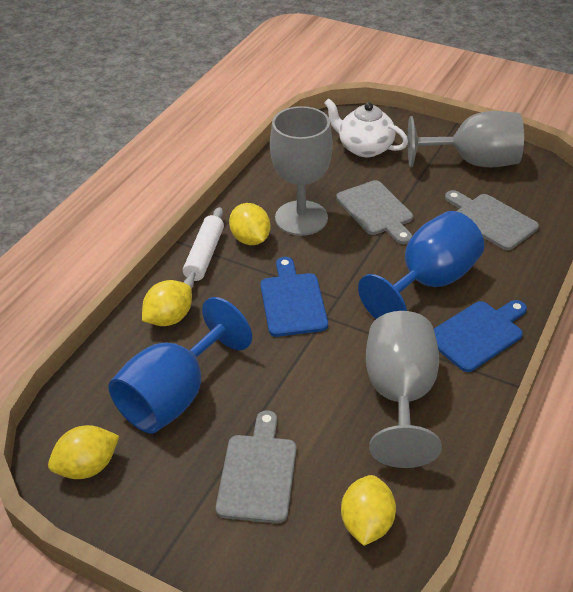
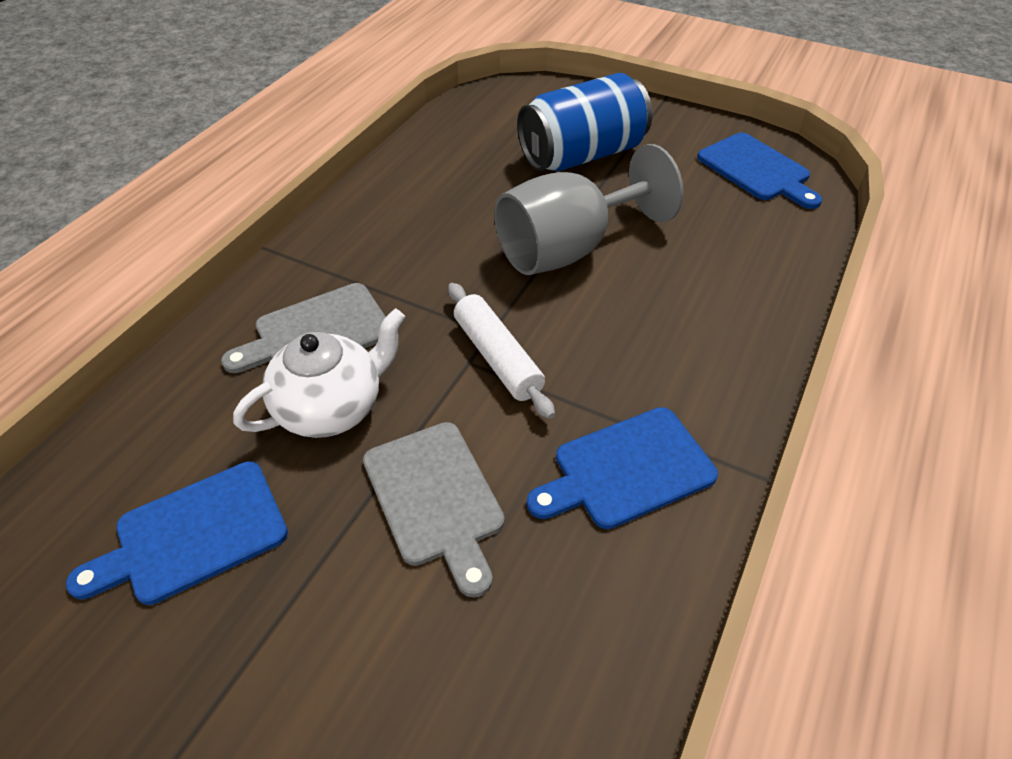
blue can: 0 -> 1
blue cutting board: 2 -> 3
blue goblet: 2 -> 0
grey cutting board: 3 -> 2
grey goblet: 3 -> 1
yellow lemon: 4 -> 0

